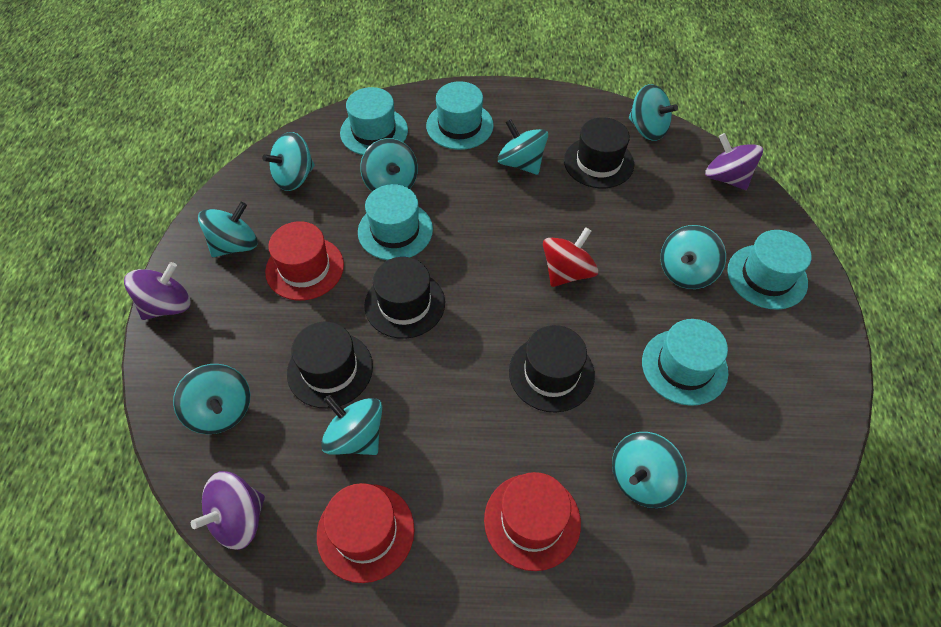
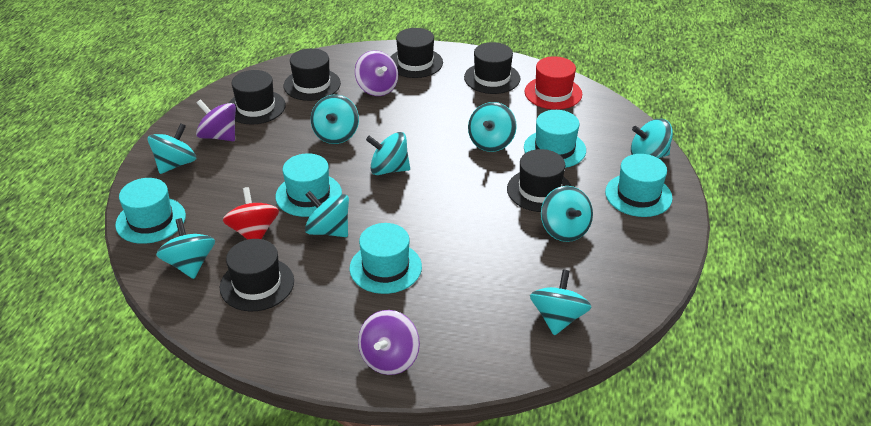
black hat: 4 -> 6
red hat: 3 -> 1

